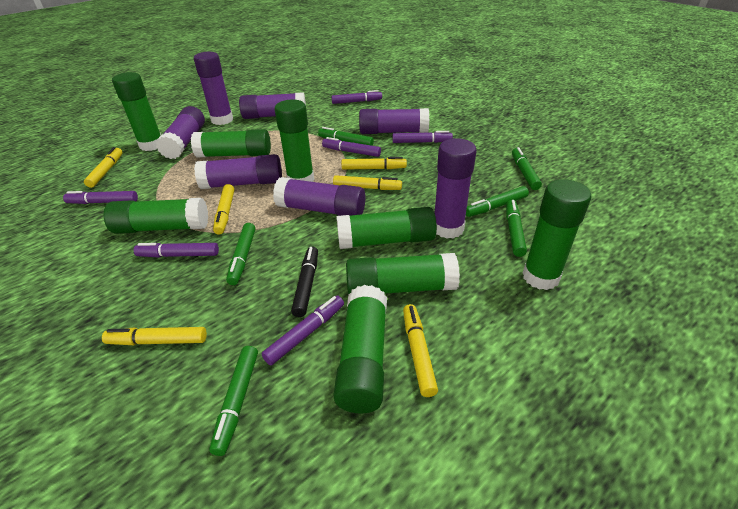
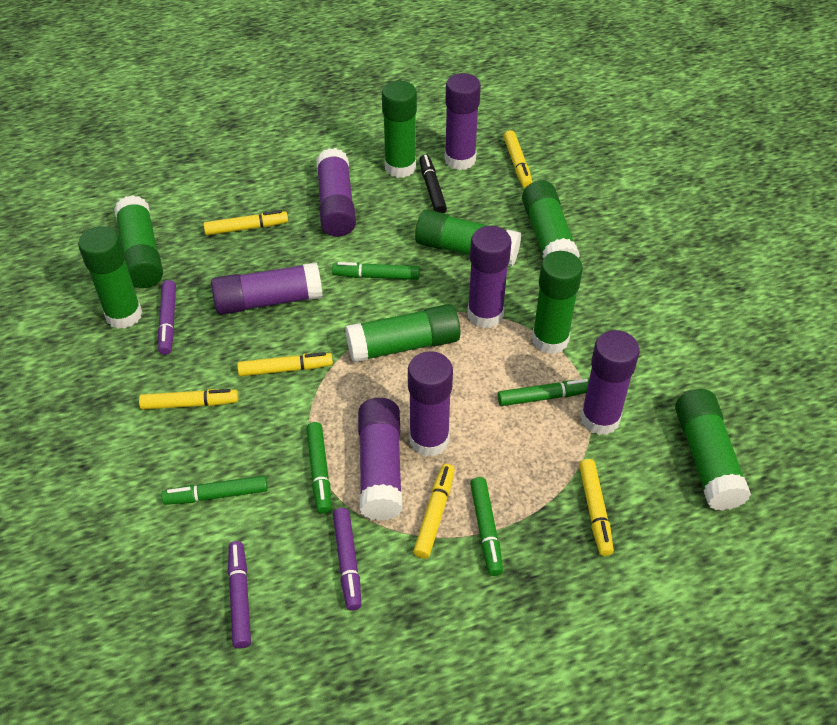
green marker: 6 -> 5
purple marker: 6 -> 3

